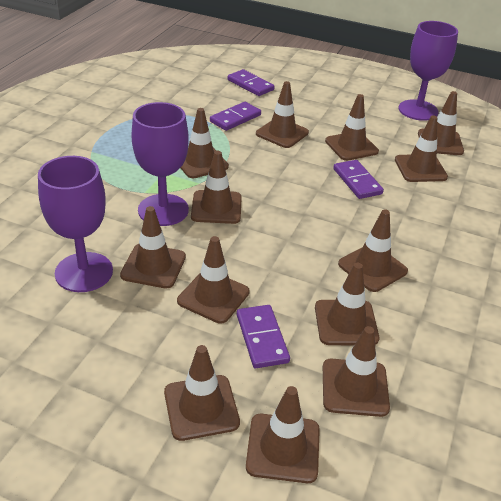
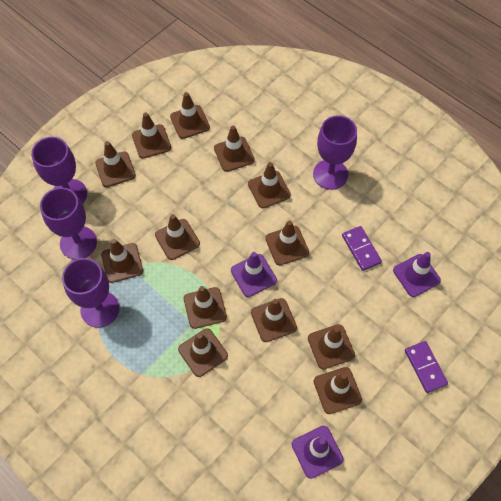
purple domino: 4 -> 2
purple goblet: 3 -> 4
purple traffic cone: 0 -> 3

